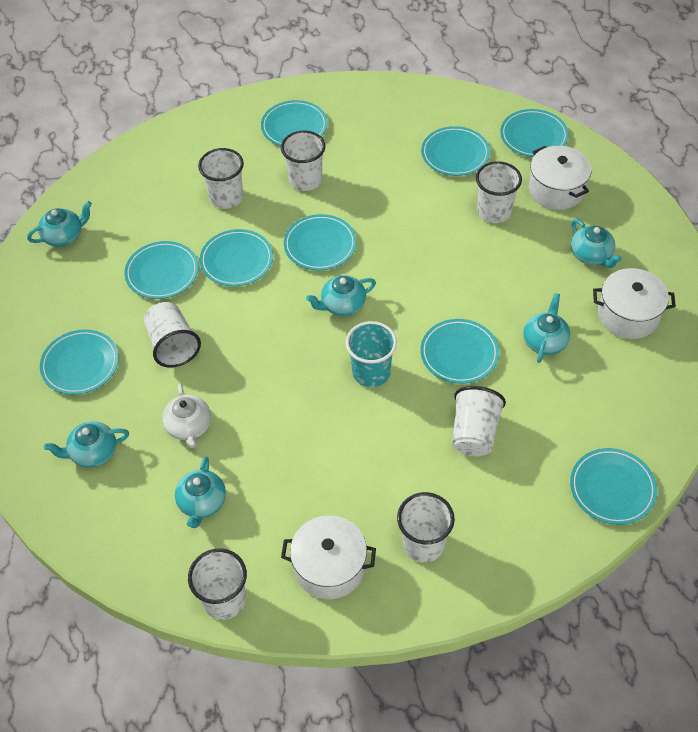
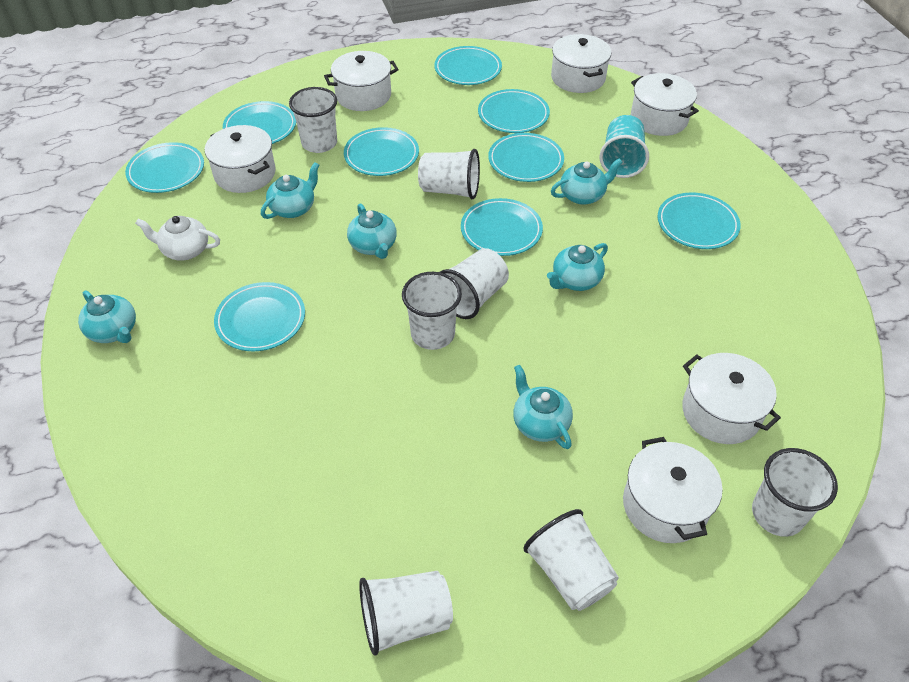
white pot: 3 -> 6

